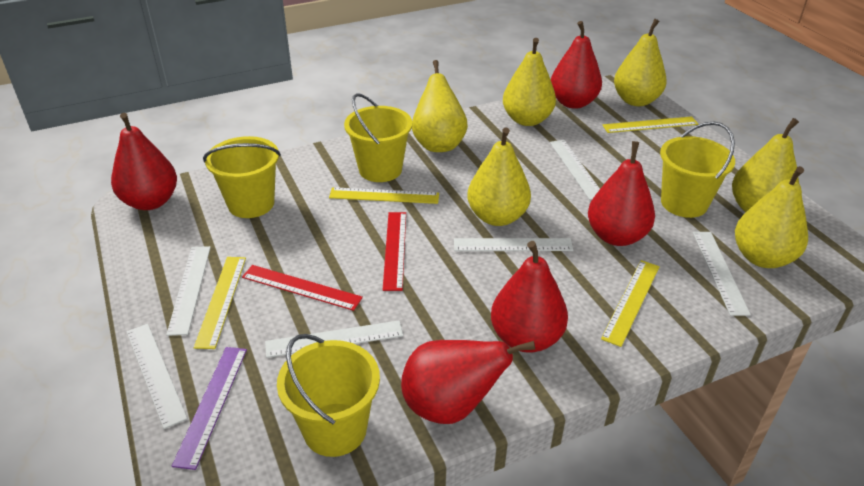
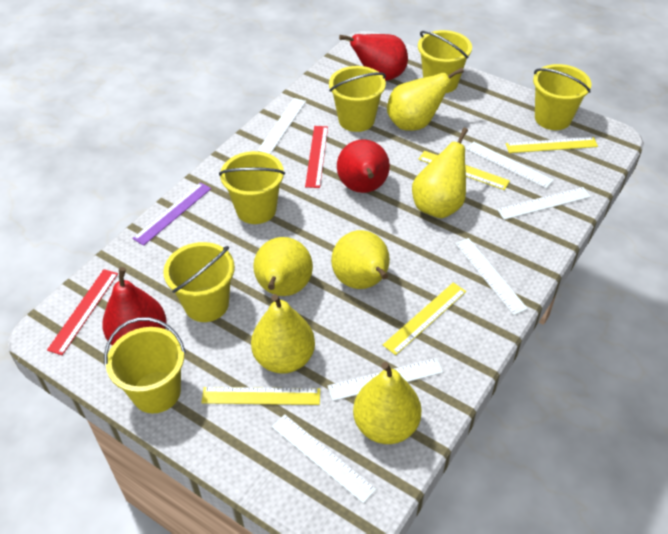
red pear: 5 -> 3
yellow bucket: 4 -> 6

